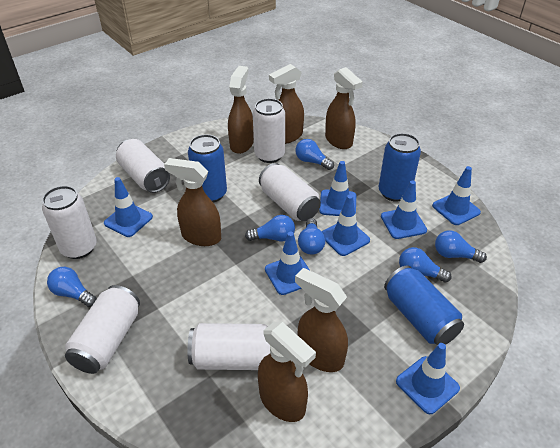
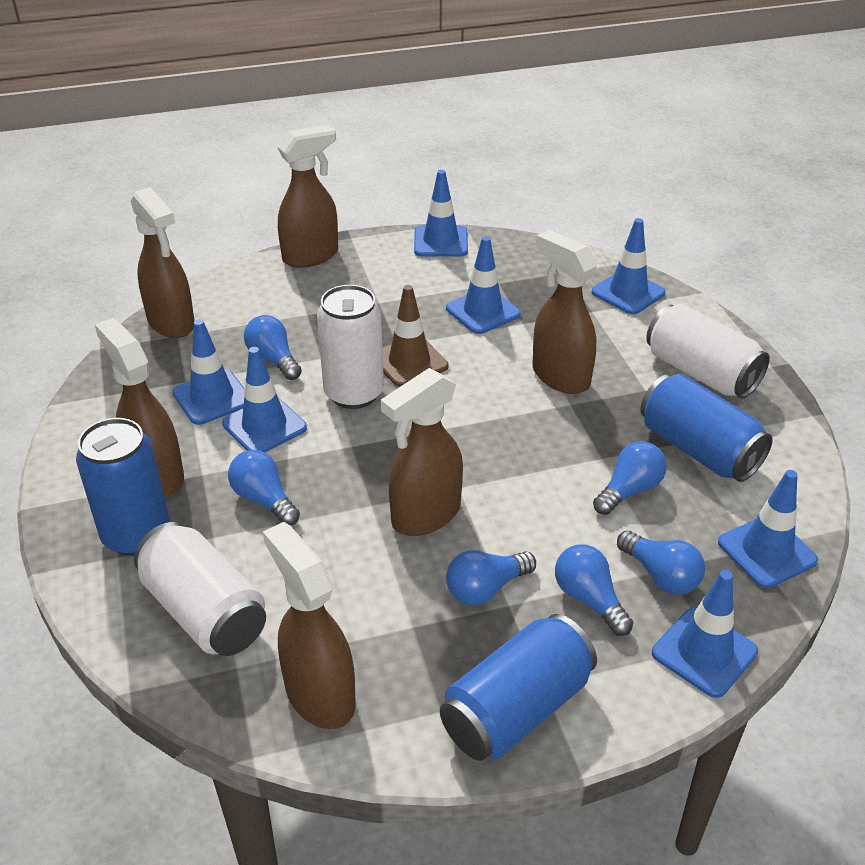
brown traffic cone: 0 -> 1
white can: 6 -> 3

